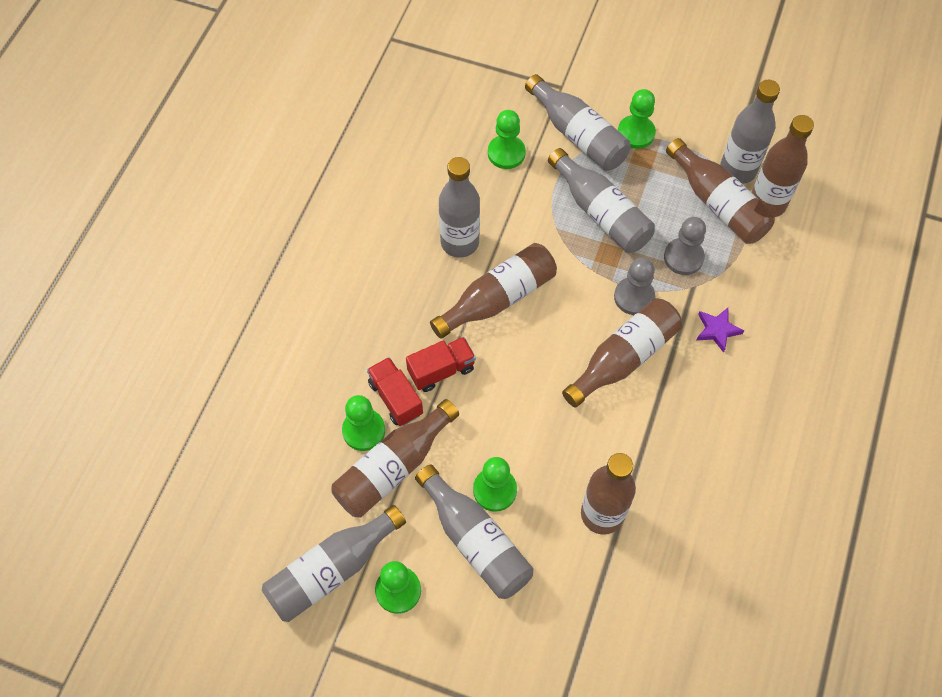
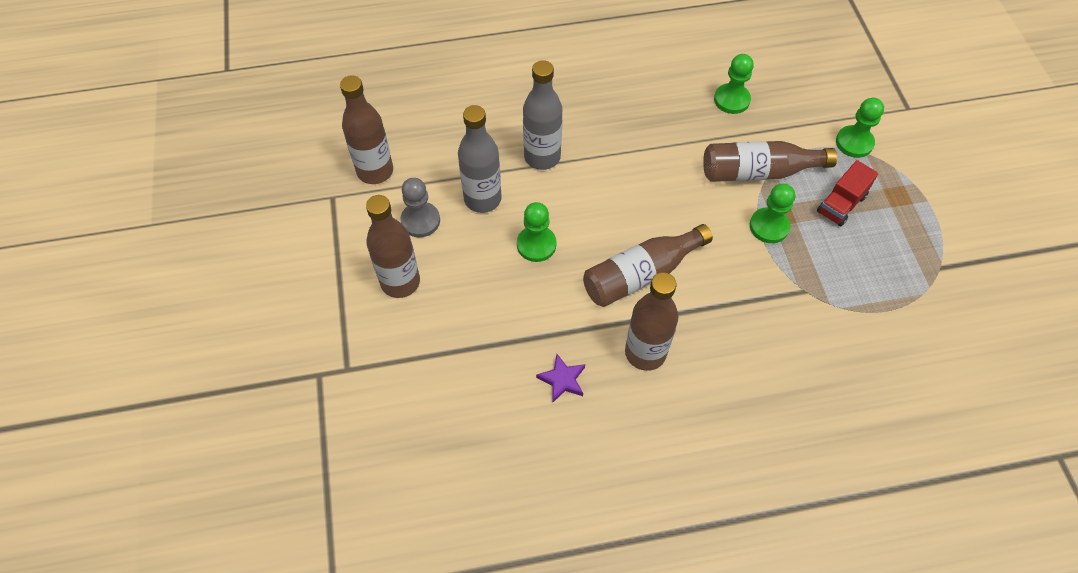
brown bottle: 6 -> 5
green pawn: 5 -> 4
grey bottle: 6 -> 2
grey pawn: 2 -> 1
red truck: 2 -> 1

